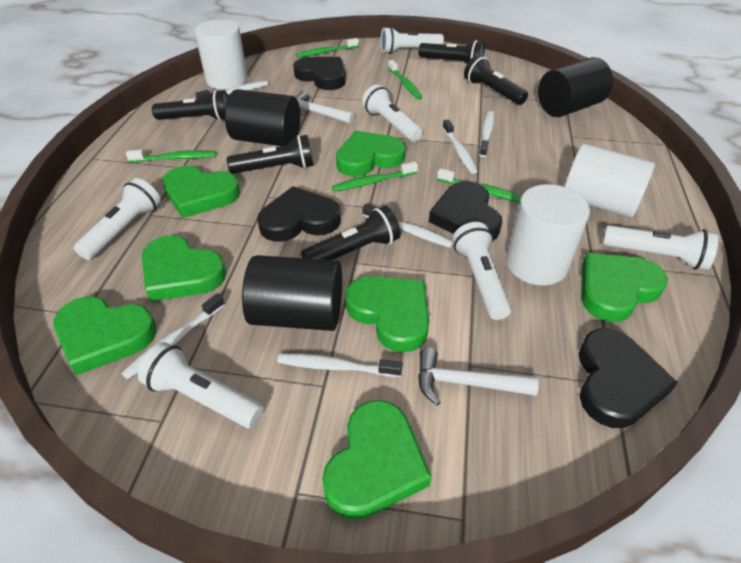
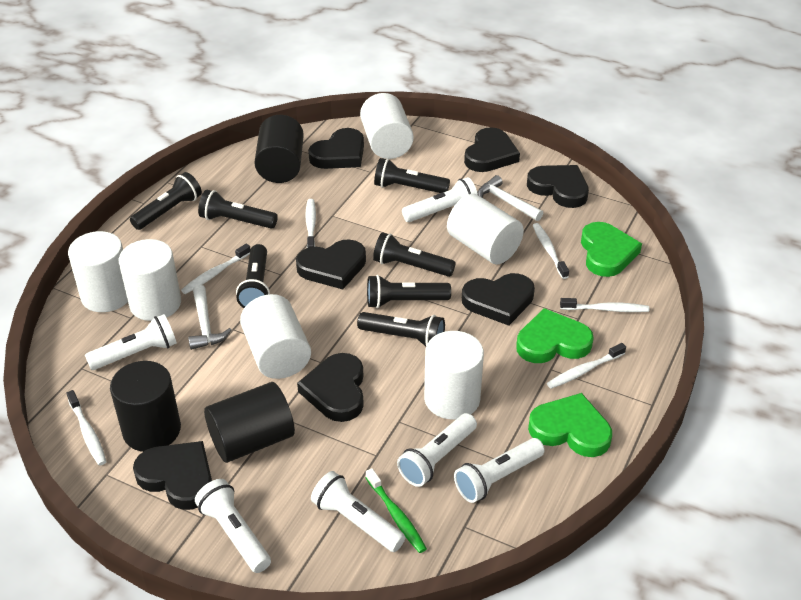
black flashlight: 5 -> 7
black heart: 4 -> 7
green heart: 7 -> 3
green toothbrush: 5 -> 1
white cylinder: 3 -> 6

